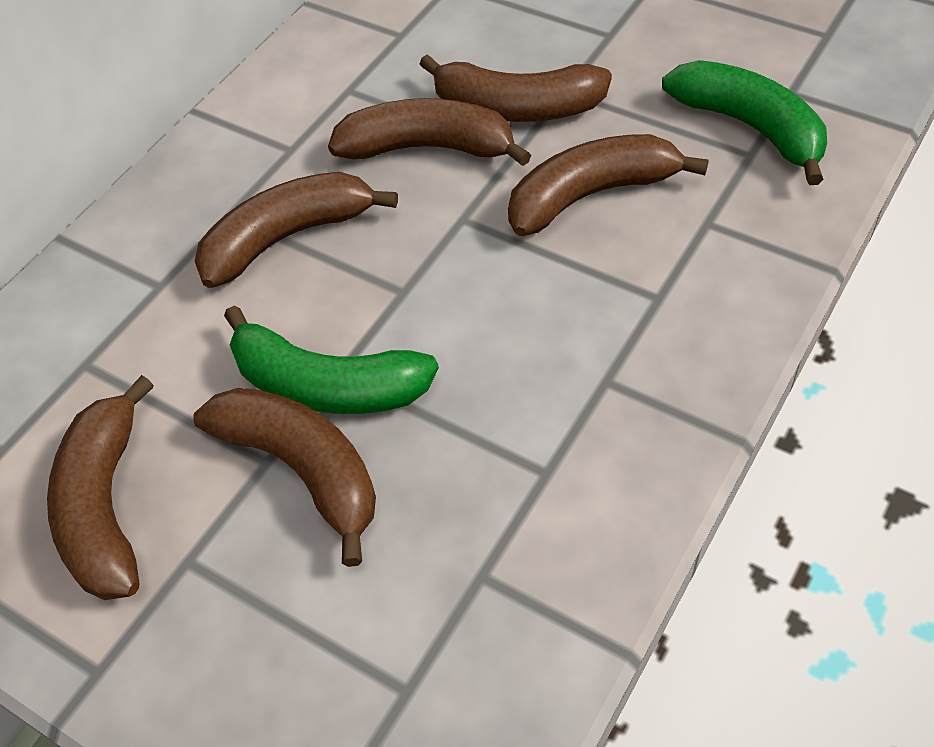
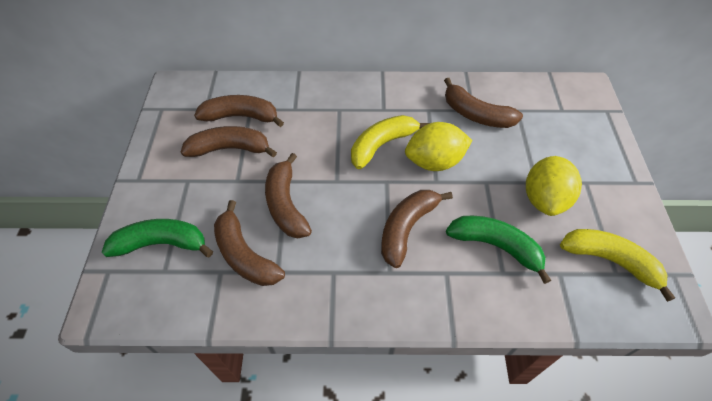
yellow banana: 0 -> 2
yellow lemon: 0 -> 2

